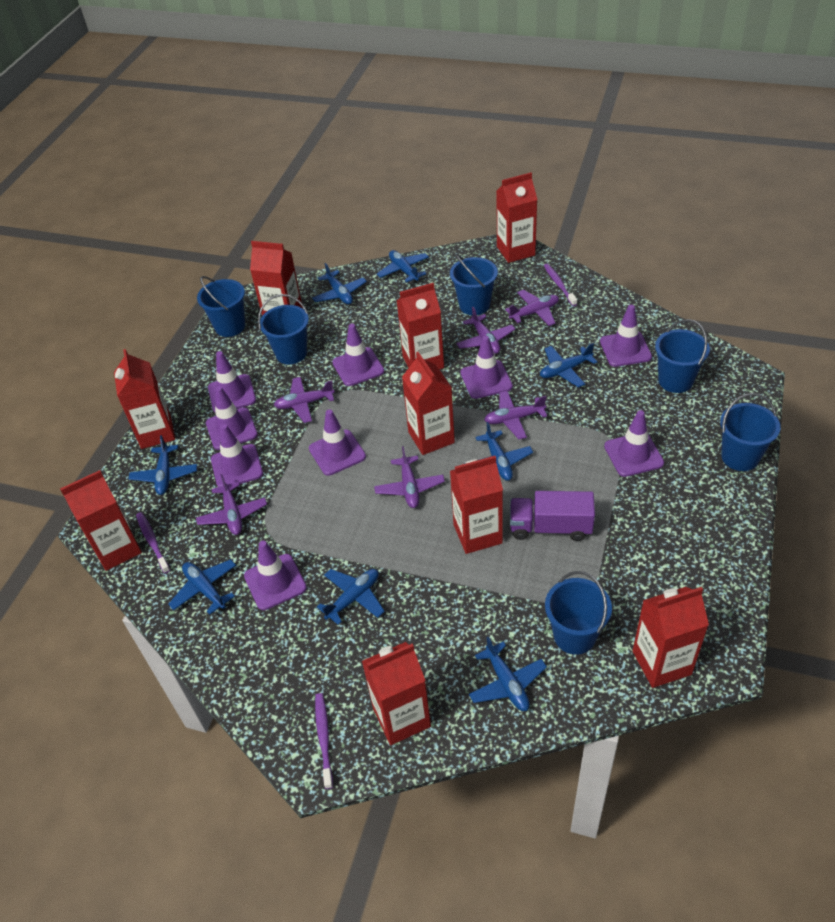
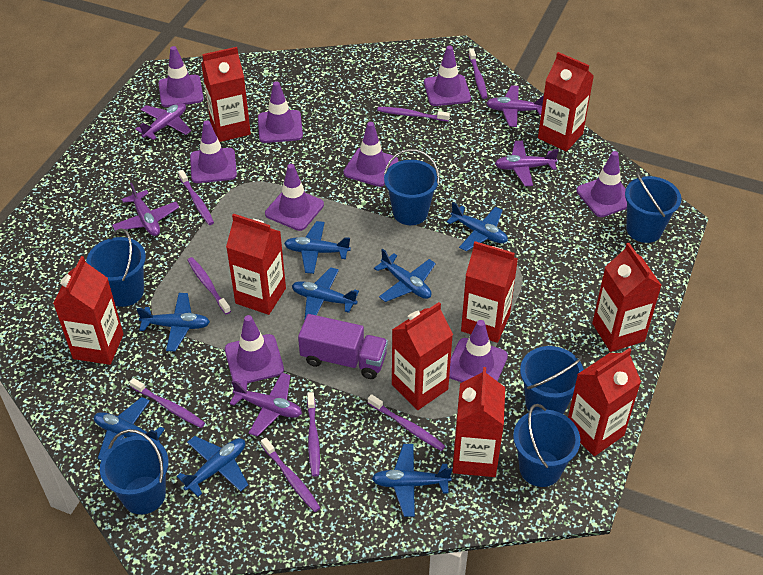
purple plane: 6 -> 5
purple toothbrush: 3 -> 8

